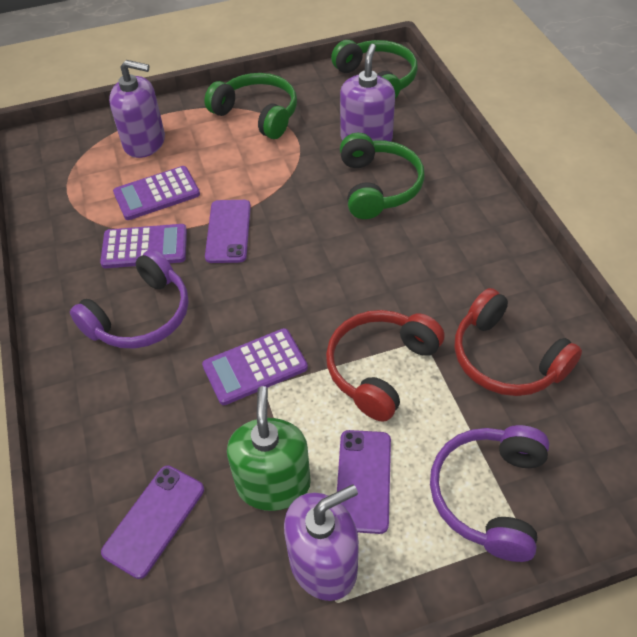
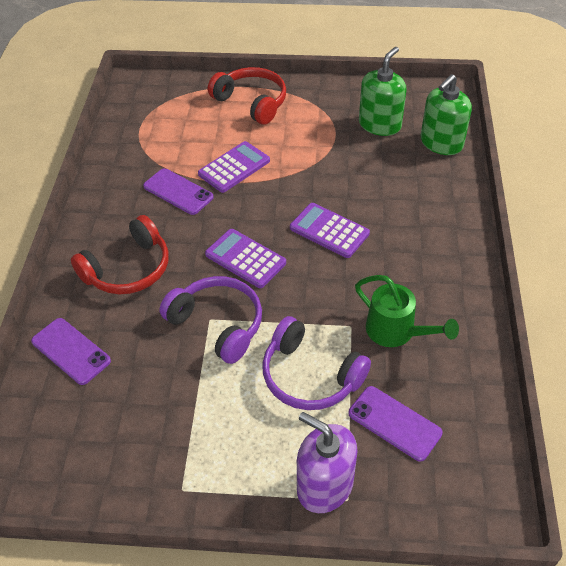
green headphones: 3 -> 0
green soap dispenser: 1 -> 2
green watering can: 0 -> 1
purple soap dispenser: 3 -> 1

